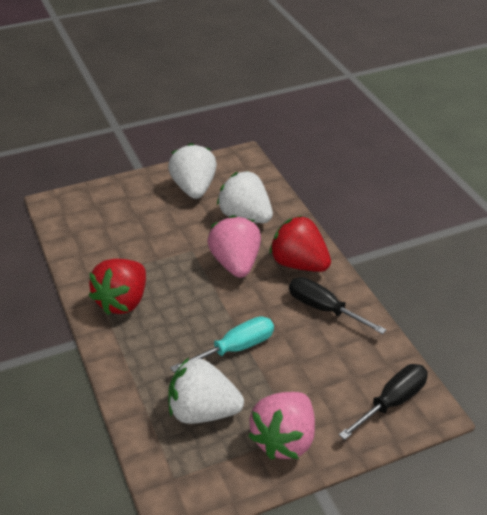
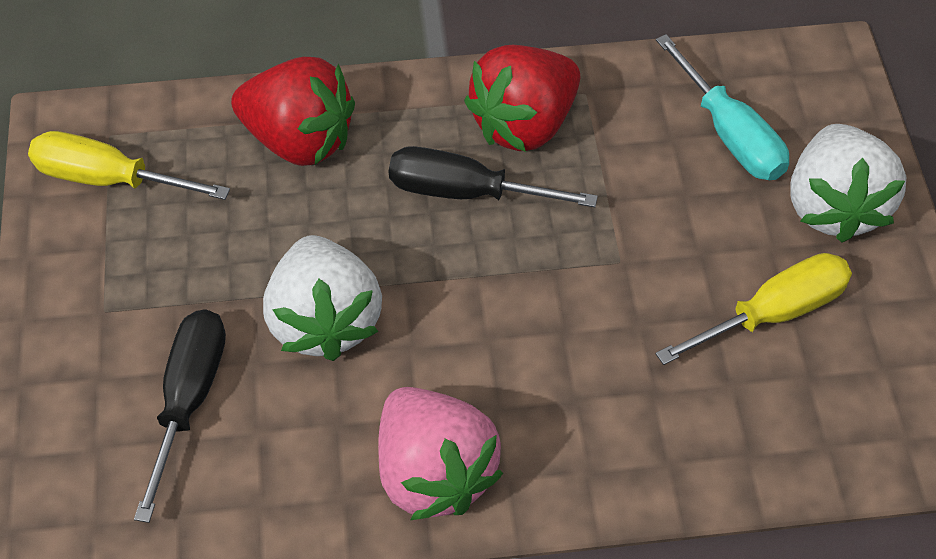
pink strawberry: 2 -> 1
white strawberry: 3 -> 2
yellow screwdriver: 0 -> 2

